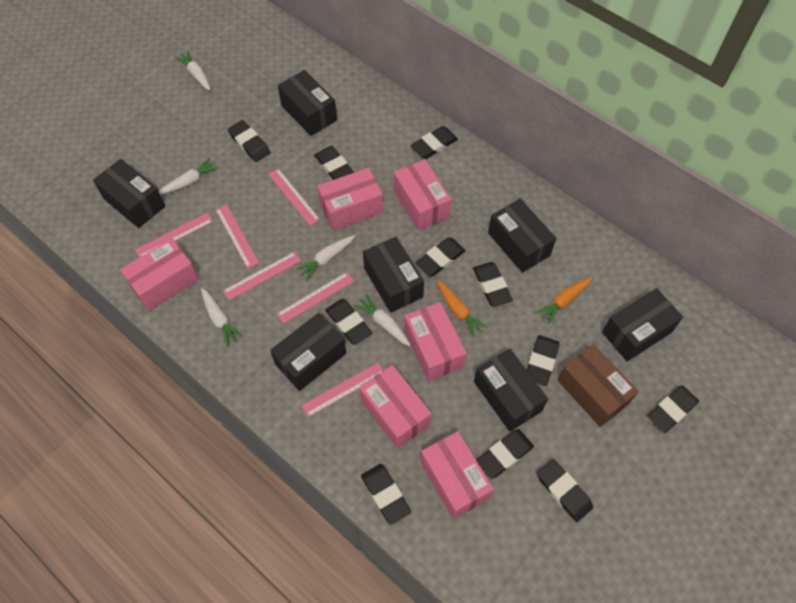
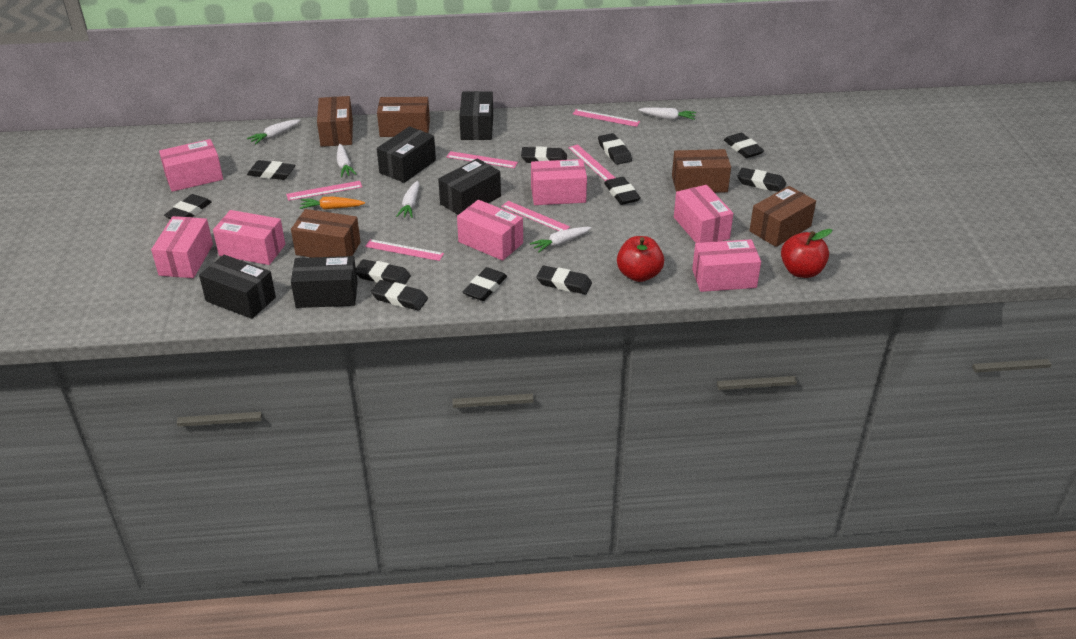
black box: 7 -> 5
brown box: 1 -> 5
orange carrot: 2 -> 1
pink box: 6 -> 7
red apple: 0 -> 2

